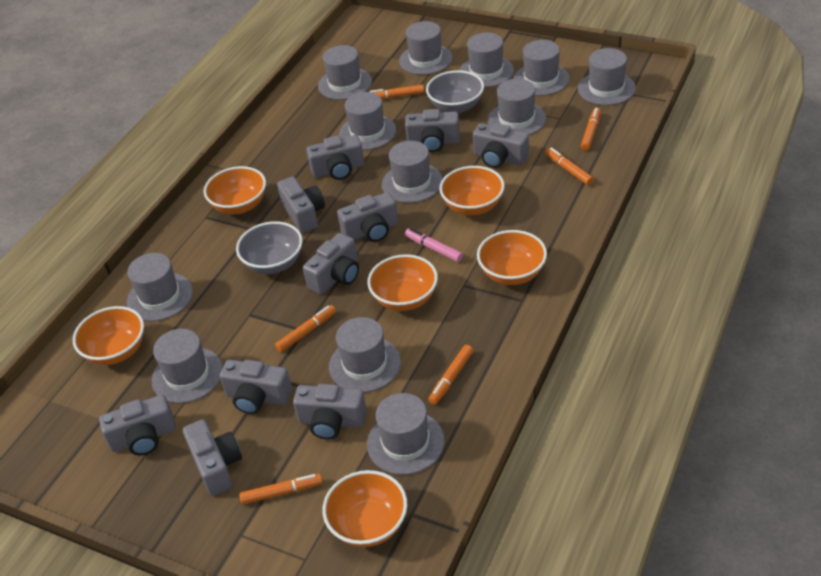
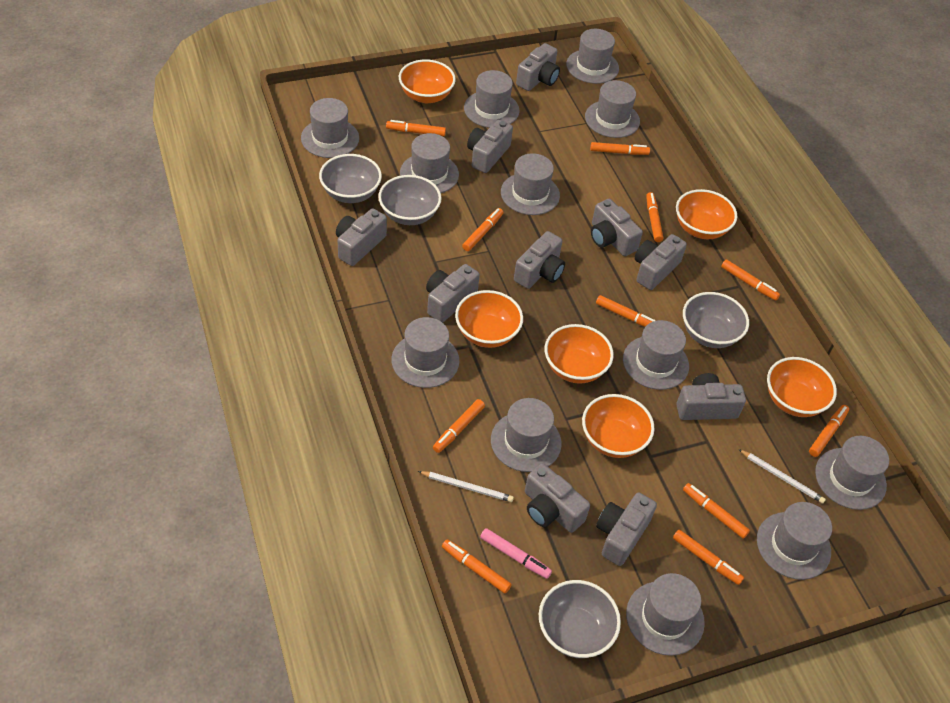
grey bowl: 2 -> 4
orange marker: 6 -> 11
white pencil: 0 -> 2

